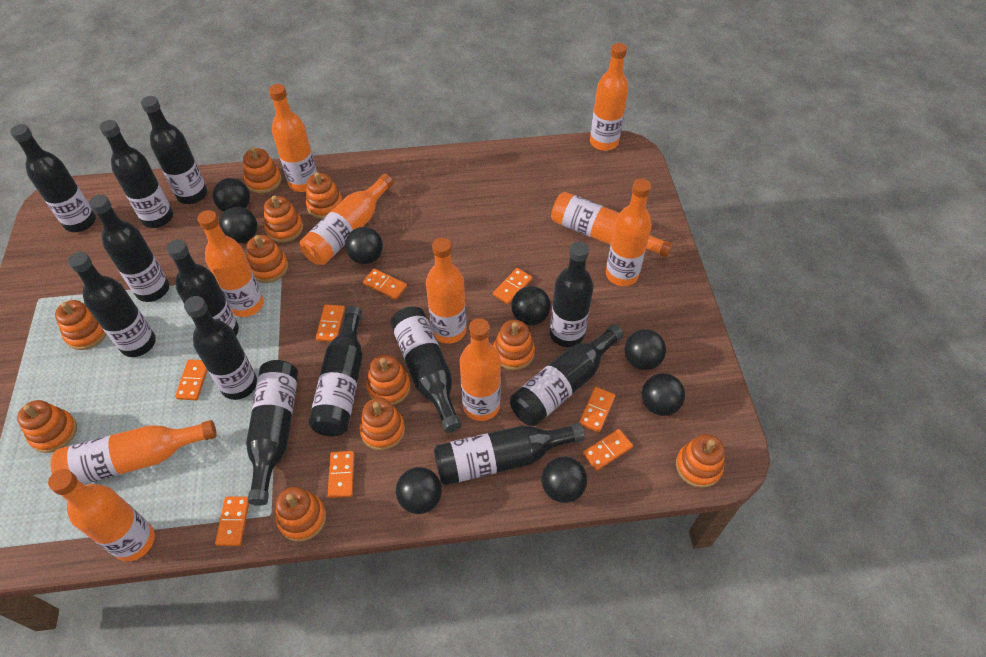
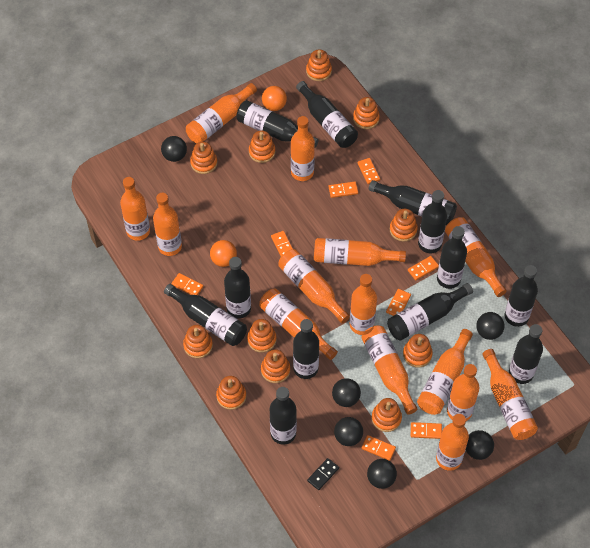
black ball: 8 -> 6
black bottle: 13 -> 12
black domino: 0 -> 1
orange ball: 0 -> 2
orange bottle: 10 -> 14

